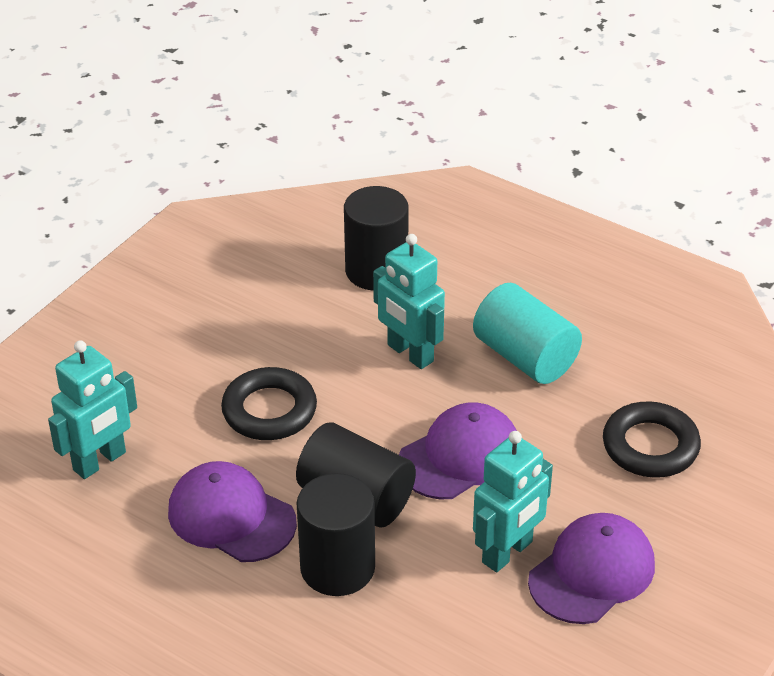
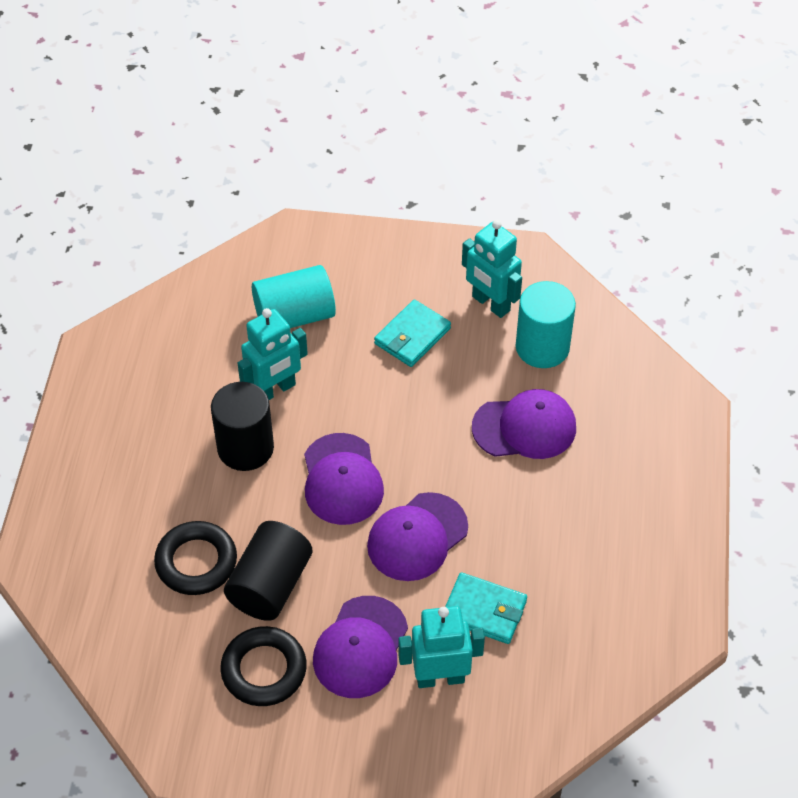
black cylinder: 3 -> 2
purple cap: 3 -> 4
turquoise cylinder: 1 -> 2
turquoise wallet: 0 -> 2

